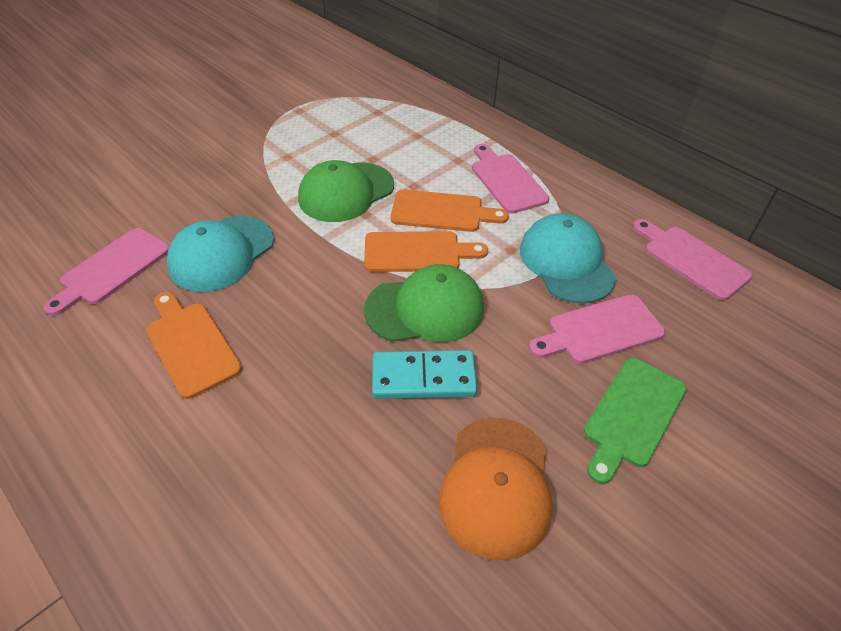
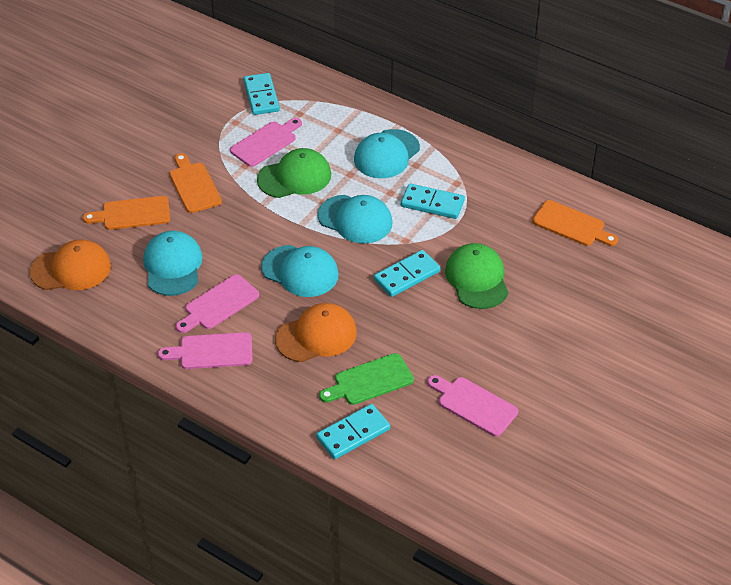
orange cap: 1 -> 2
turquoise cap: 2 -> 4
turquoise domino: 1 -> 4

